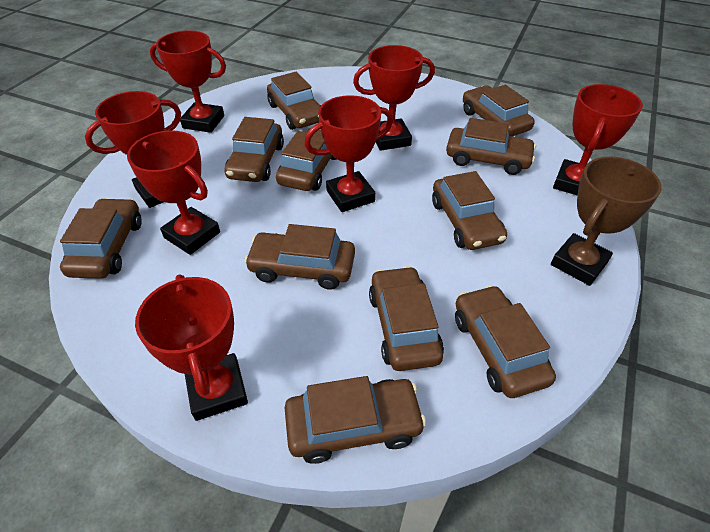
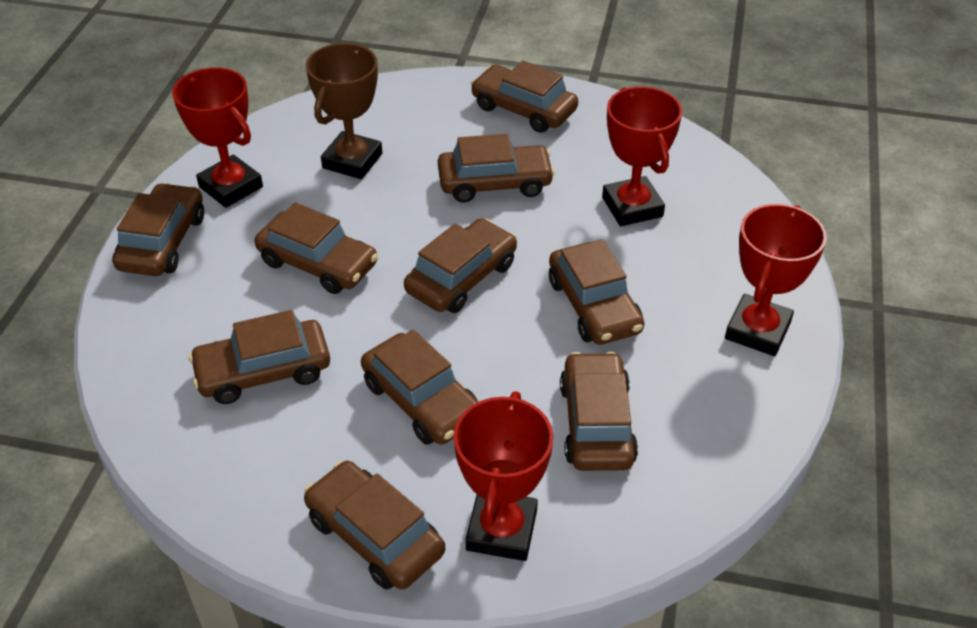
brown car: 11 -> 10
red trophy: 7 -> 4

